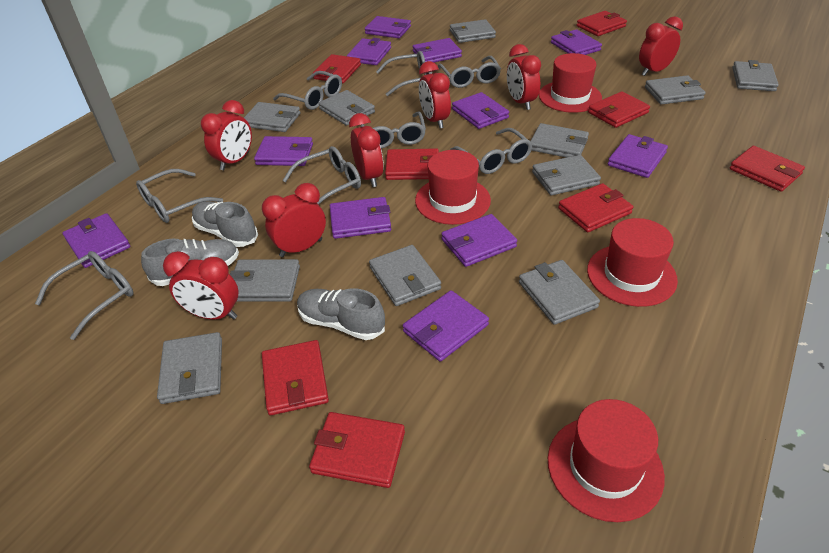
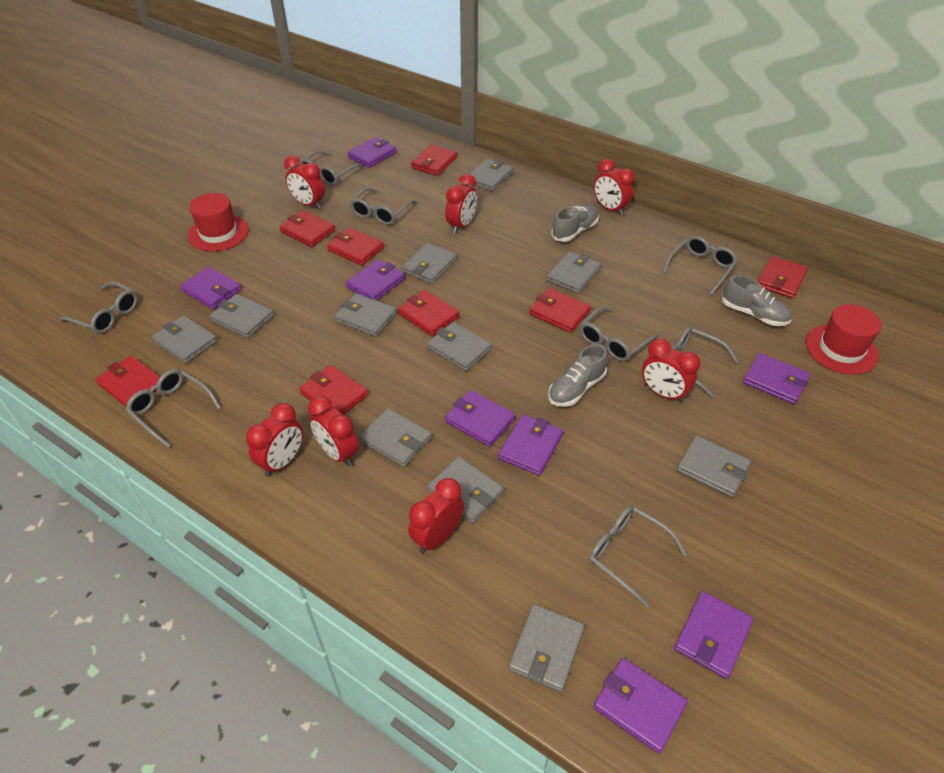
purple wallet: 11 -> 8
red hat: 4 -> 2

